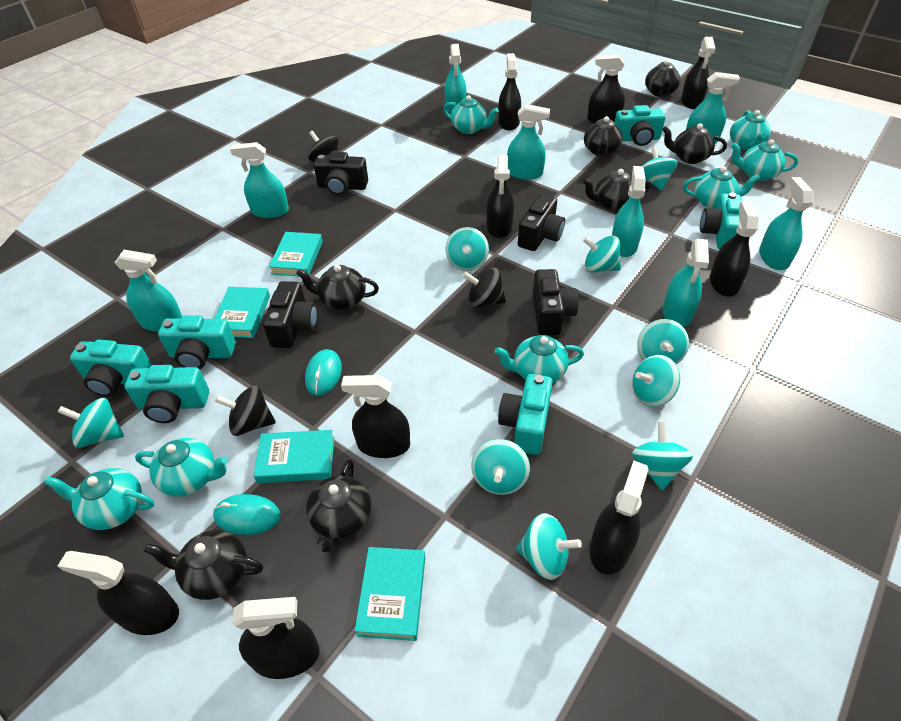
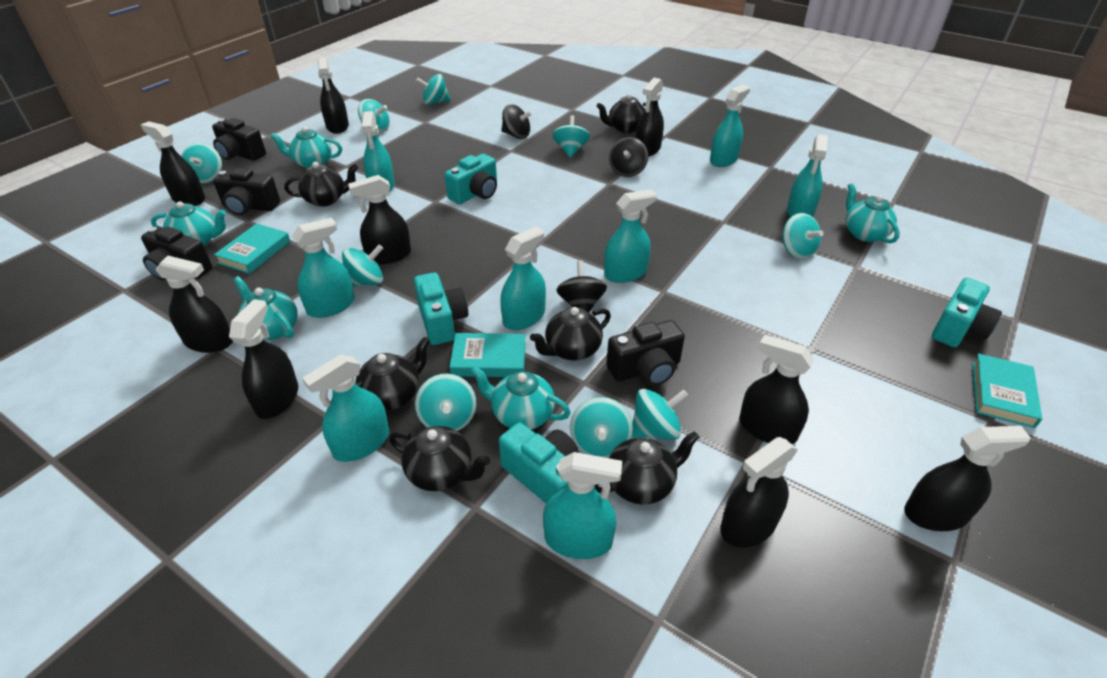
black teapot: 7 -> 6
turquoise book: 4 -> 3
turquoise camera: 6 -> 4
turquoise mouse: 2 -> 0
turquoise teapot: 7 -> 5

